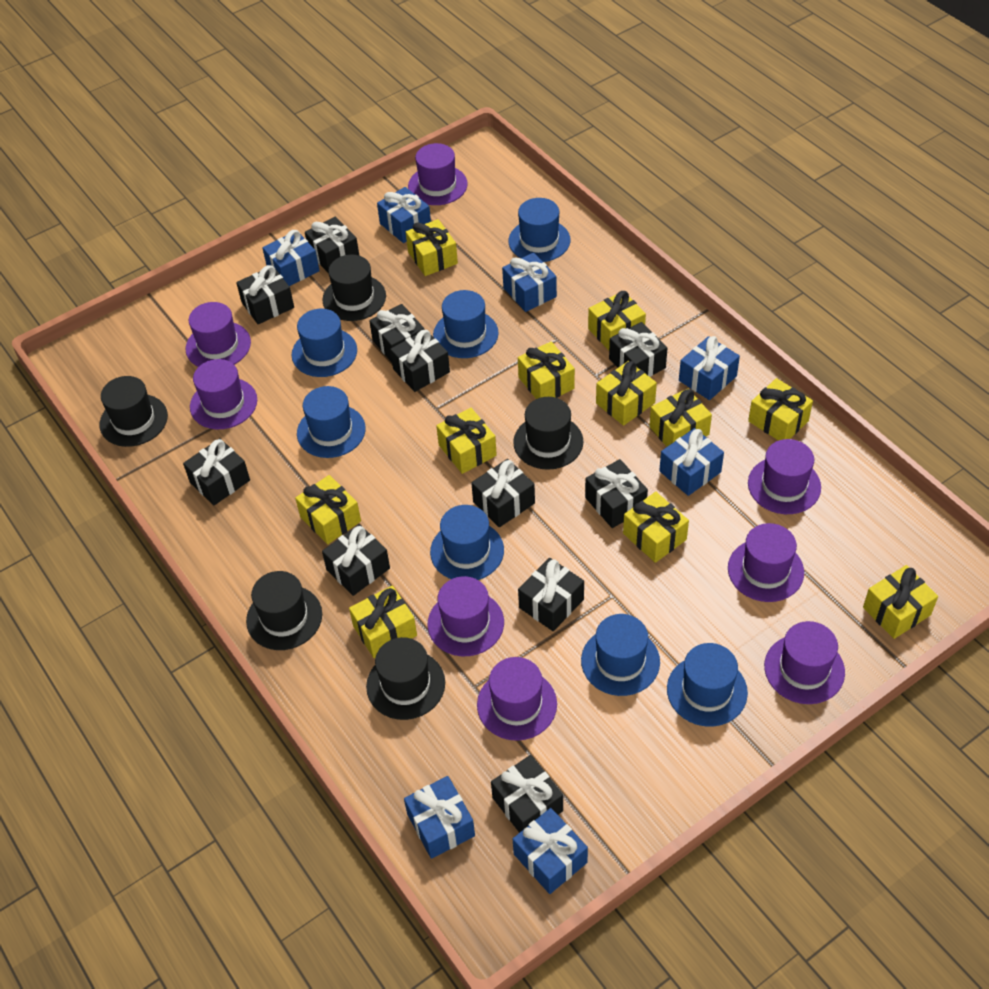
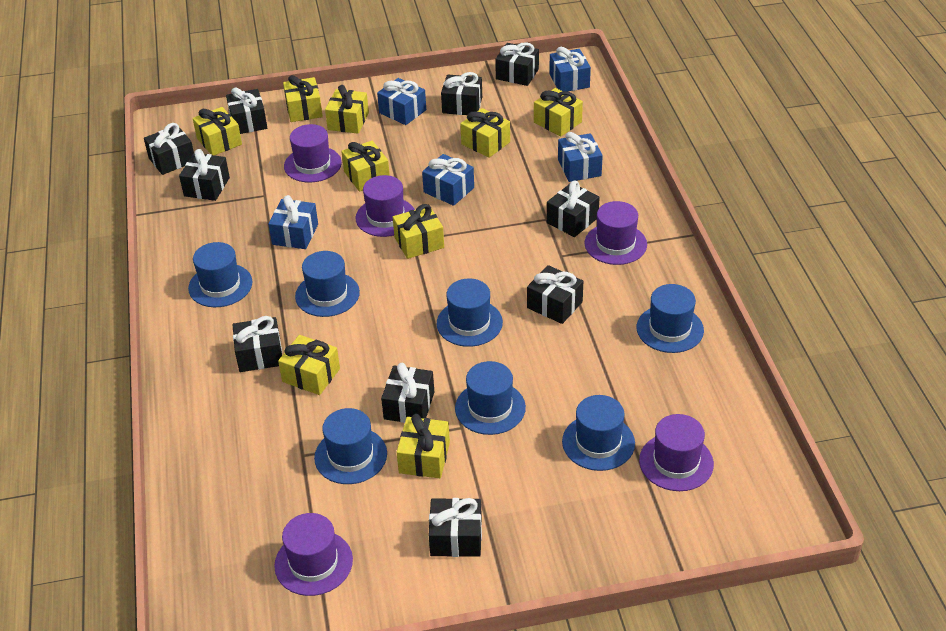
black gift: 11 -> 10
black hat: 5 -> 0
blue gift: 7 -> 5
purple hat: 8 -> 5
yellow gift: 11 -> 9

